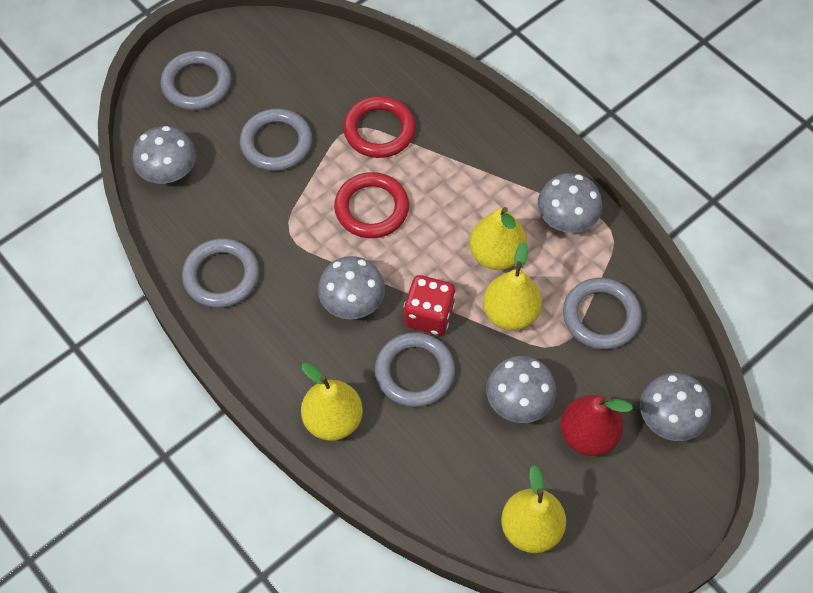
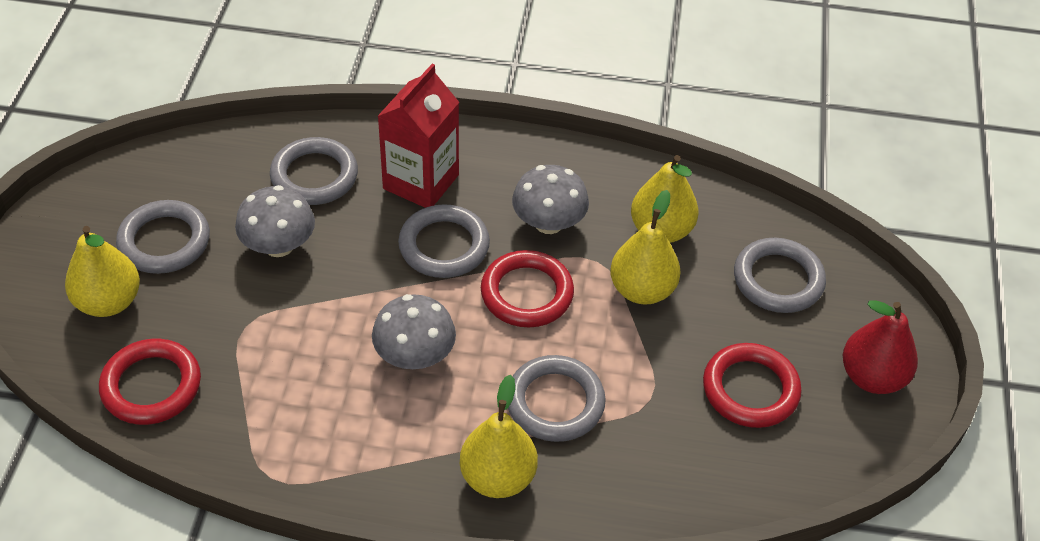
grey mushroom: 5 -> 3
red carton: 0 -> 1
red dice: 1 -> 0
red ring: 2 -> 3

